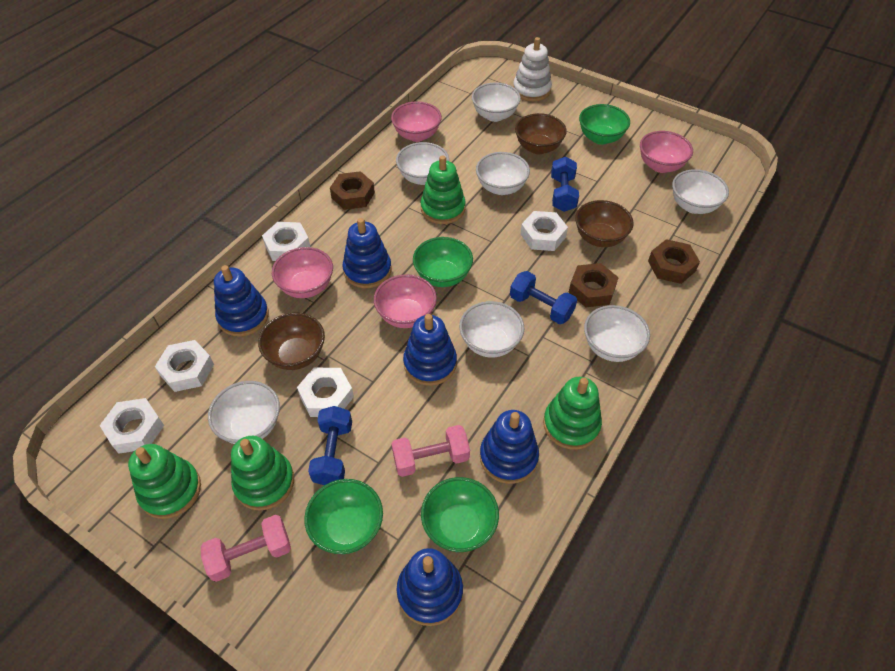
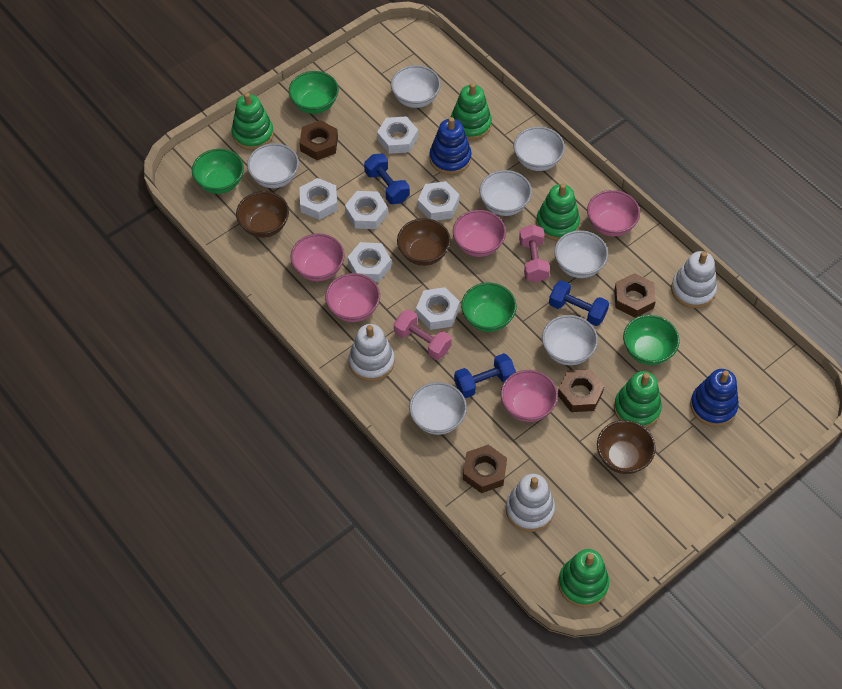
blue stacking toy: 5 -> 2
brown nut: 3 -> 4
green stacking toy: 4 -> 5
pink bowl: 4 -> 5
white nut: 5 -> 6
white stacking toy: 1 -> 3

